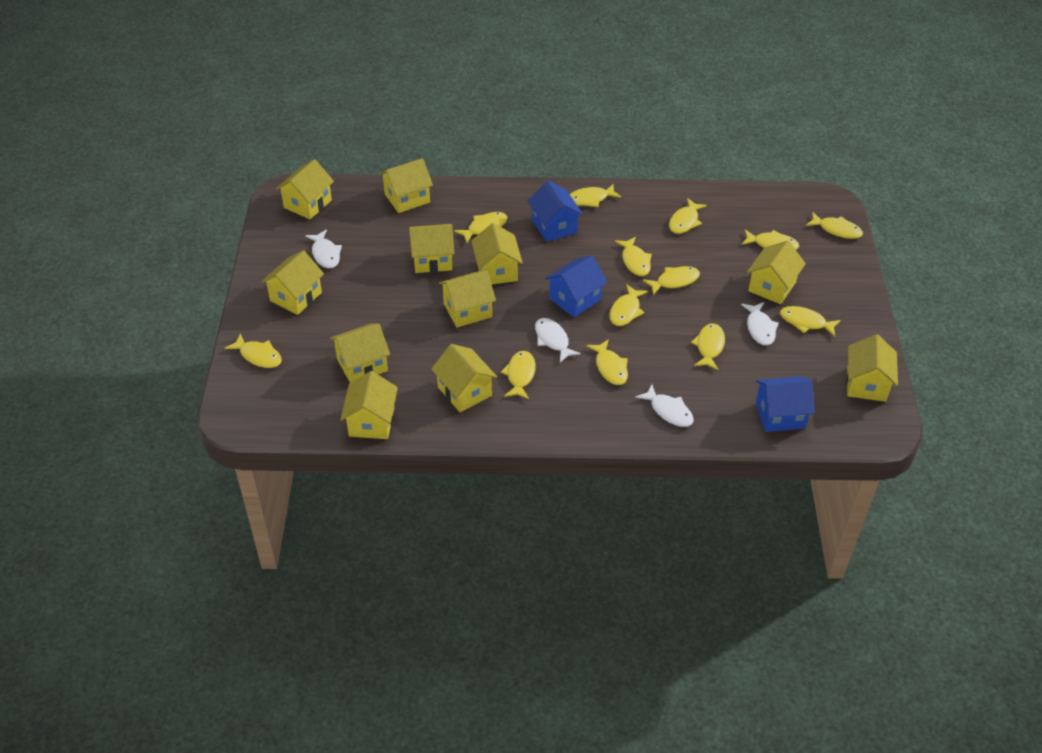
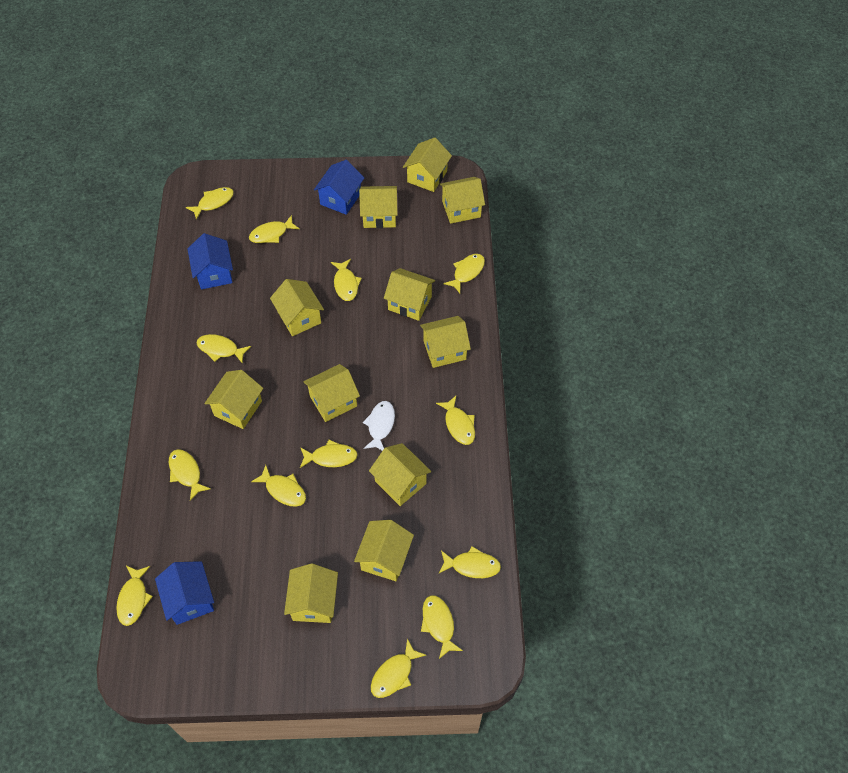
white fish: 4 -> 1

